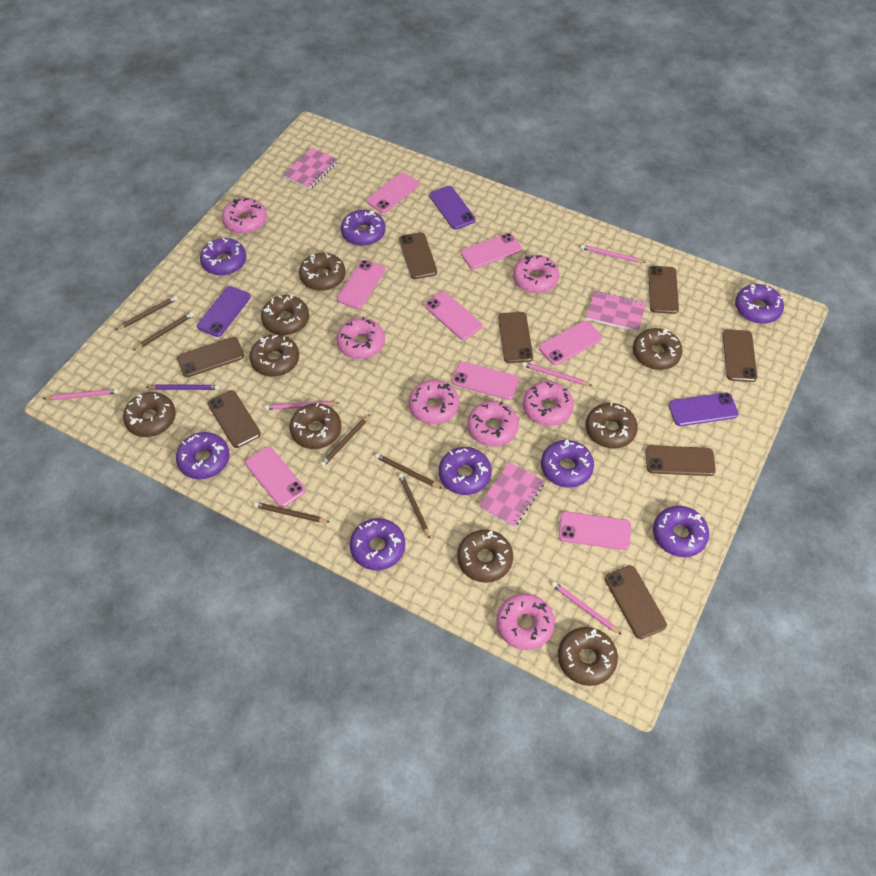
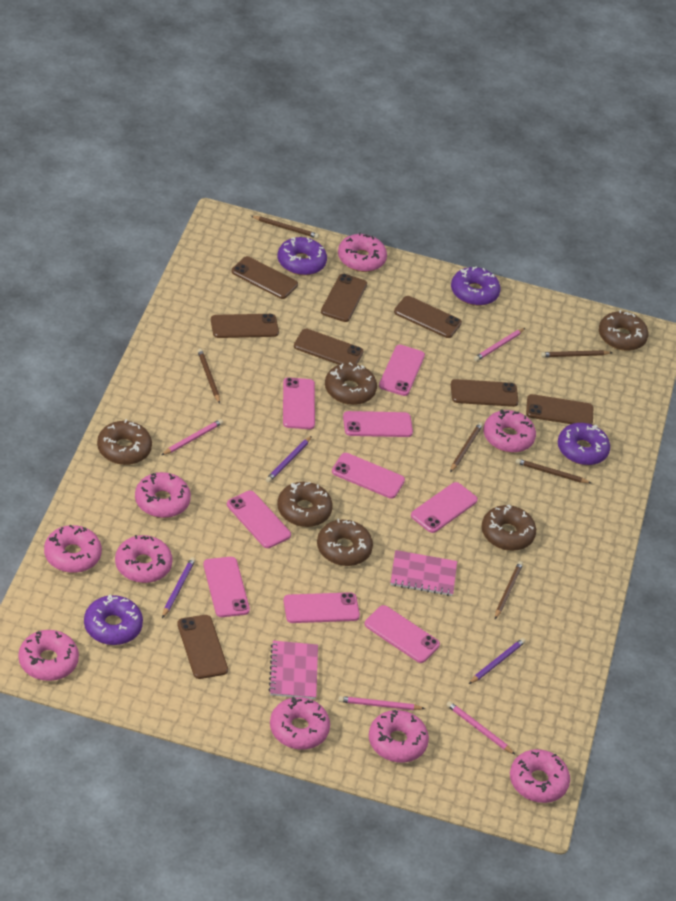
brown donut: 9 -> 6
pink donut: 7 -> 9
pink notebook: 3 -> 2
pink pencil: 5 -> 4
pink phone: 8 -> 9
purple donut: 8 -> 4
purple pencil: 1 -> 3
purple phone: 3 -> 0

